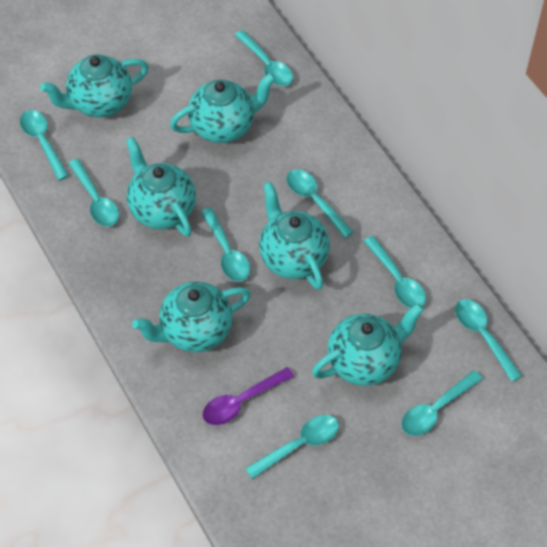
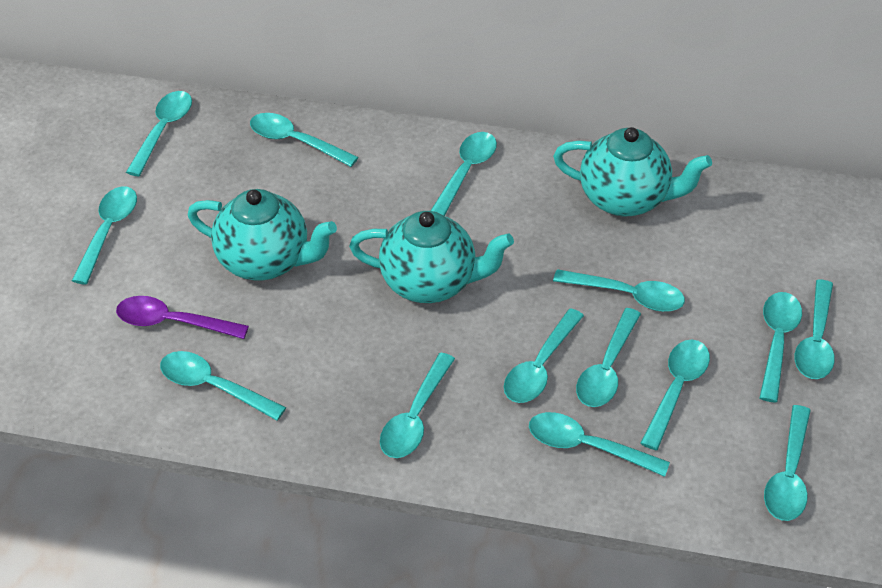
turquoise spoon: 9 -> 14
turquoise teapot: 6 -> 3

